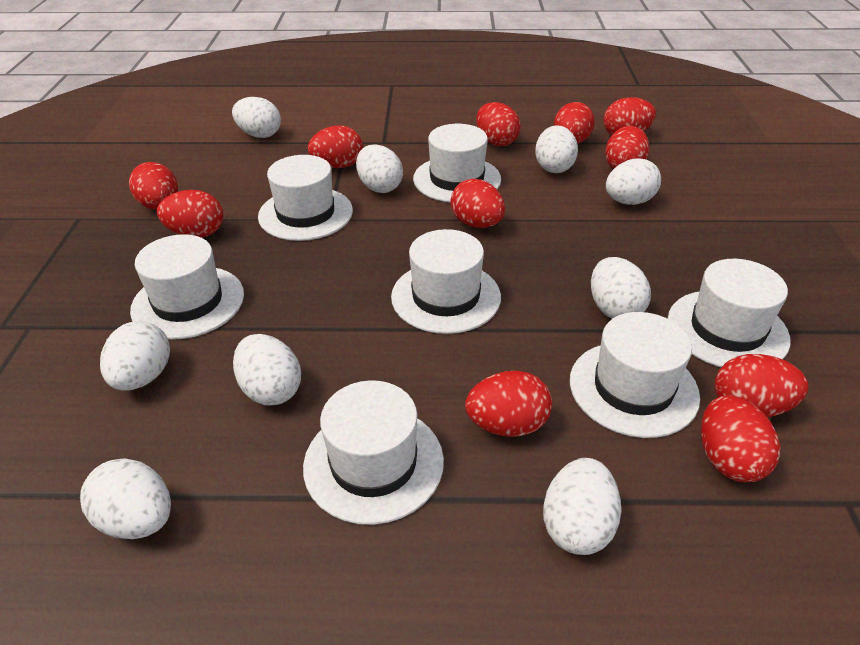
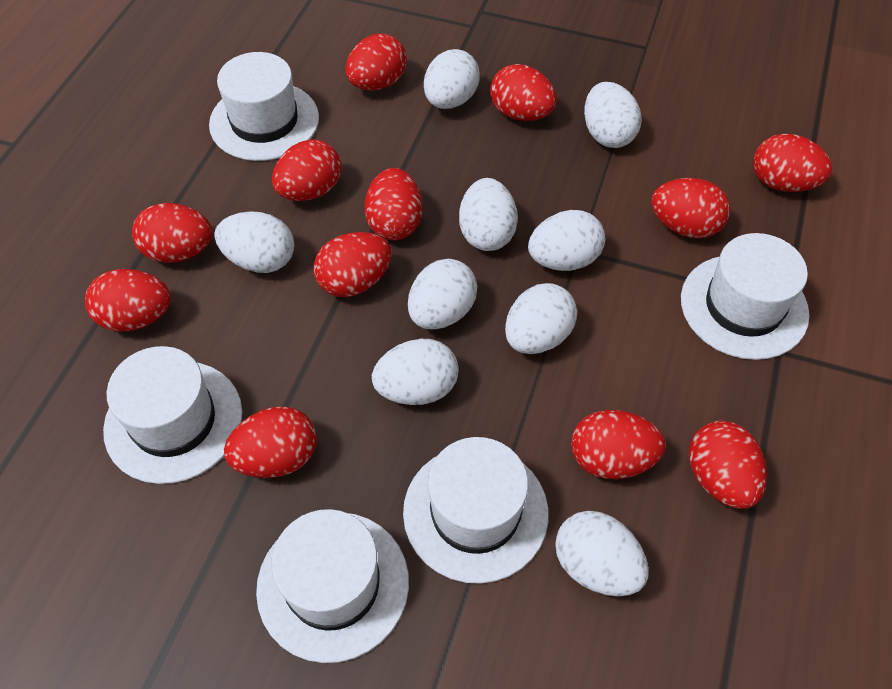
red egg: 11 -> 12
white hat: 7 -> 5

